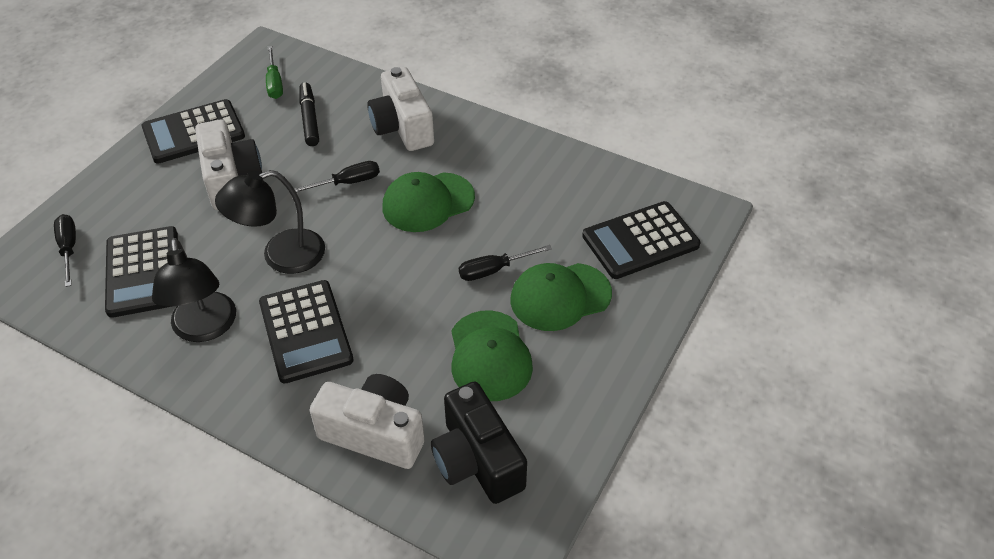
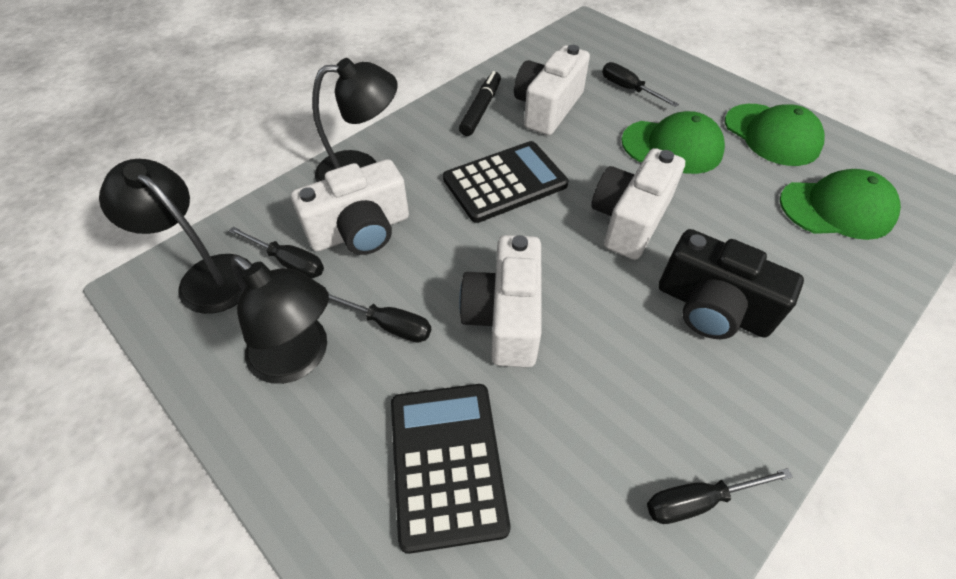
black calculator: 4 -> 2
black lamp: 2 -> 3
black screwdriver: 3 -> 4
green screwdriver: 1 -> 0
white camera: 3 -> 4

